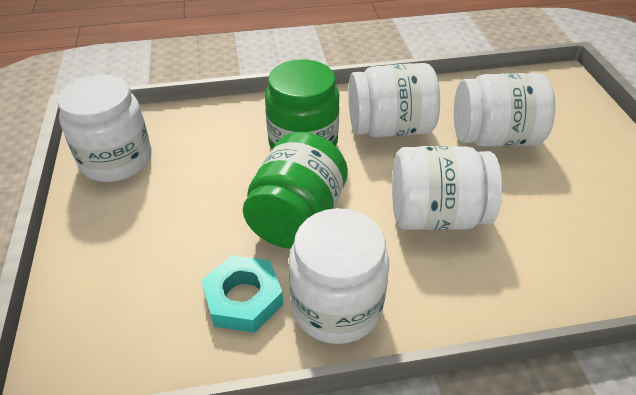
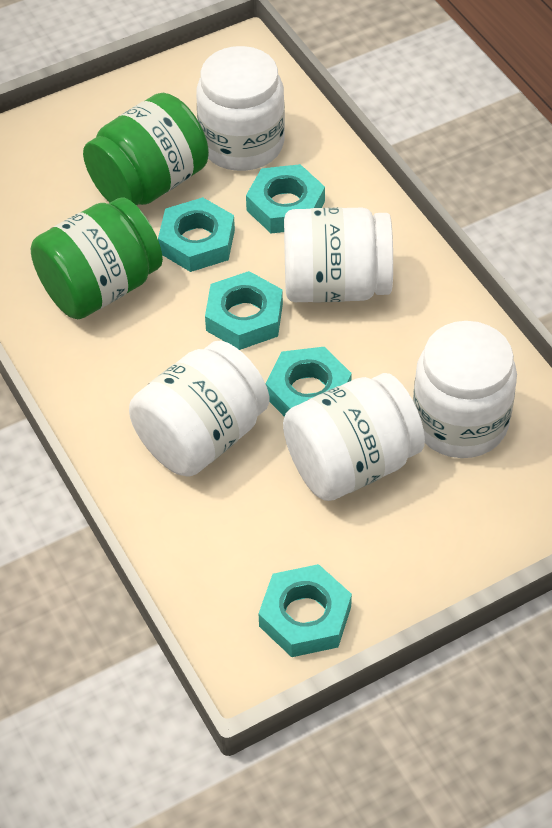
turquoise nut: 1 -> 5

